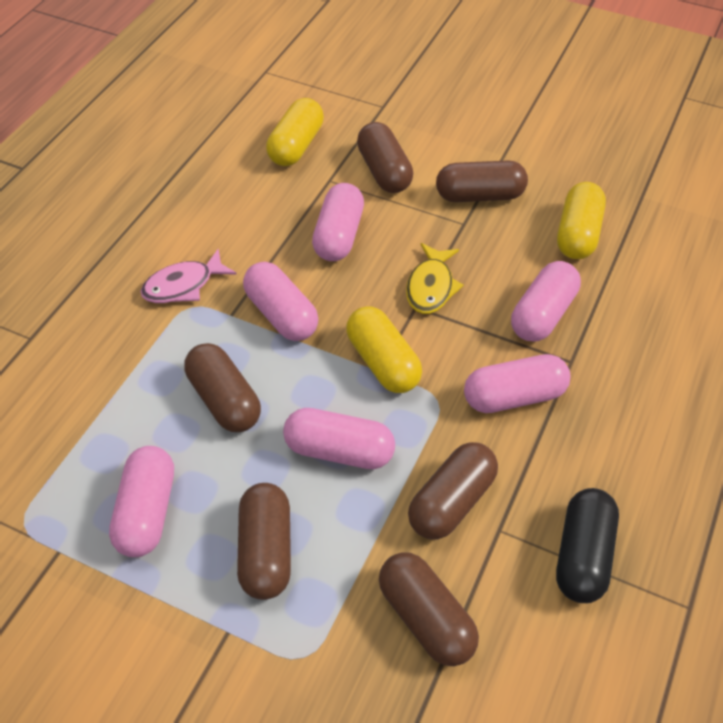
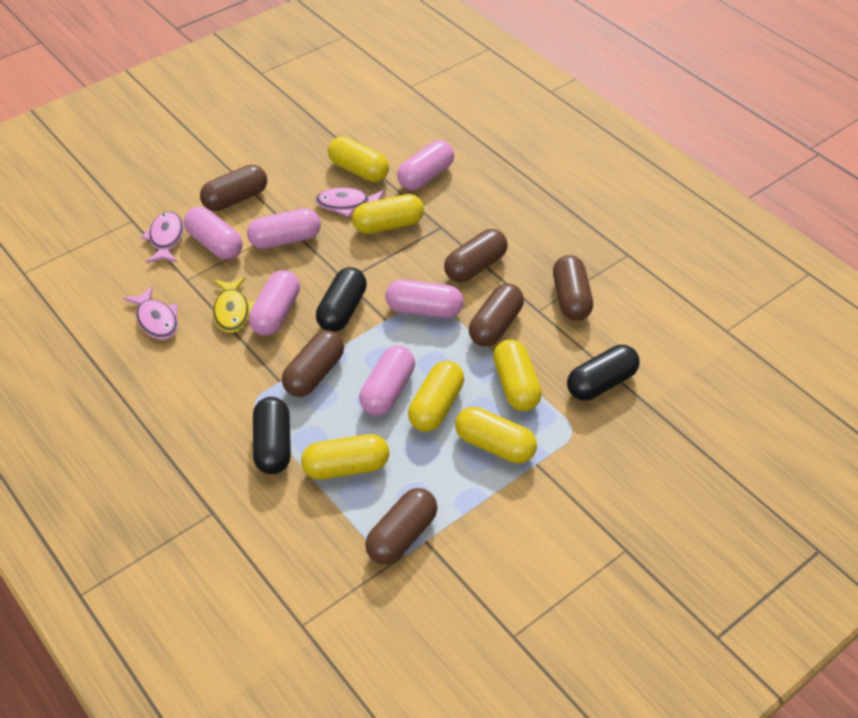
black capsule: 1 -> 3
pink fish: 1 -> 3
yellow capsule: 3 -> 6

